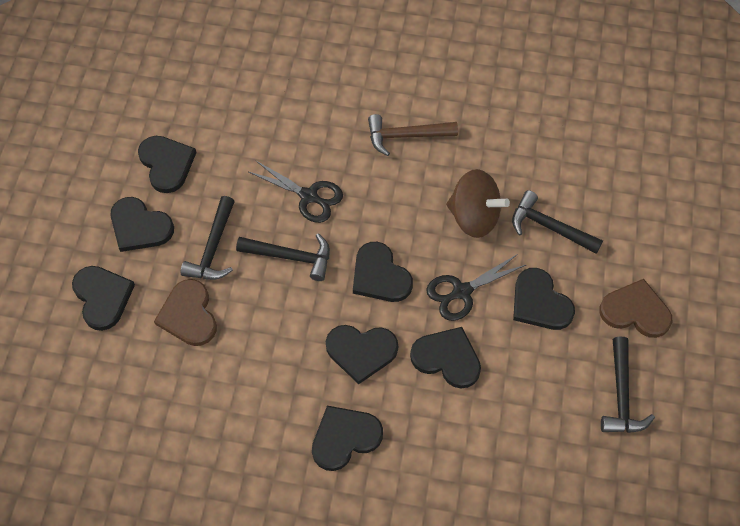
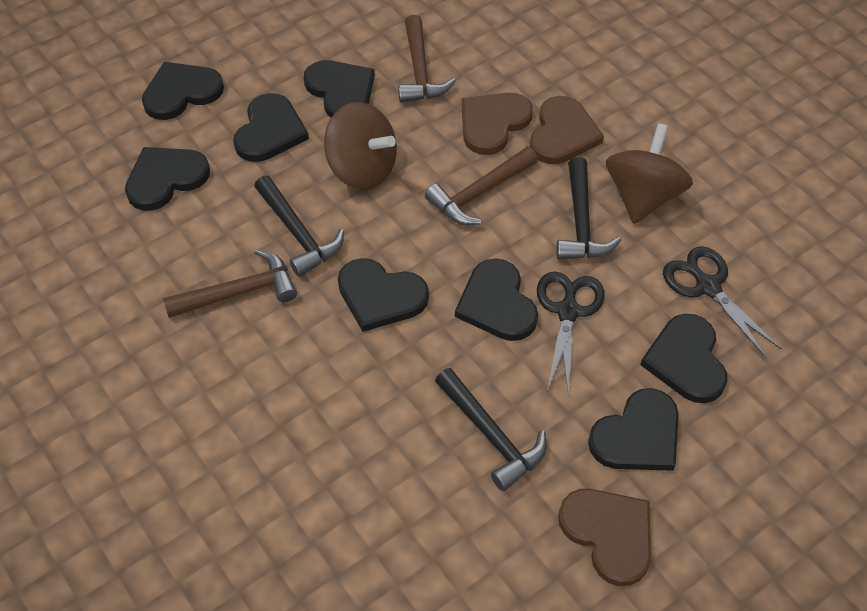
black hammer: 4 -> 3
brown hammer: 1 -> 3
brown heart: 2 -> 3
brown spinning top: 1 -> 2

